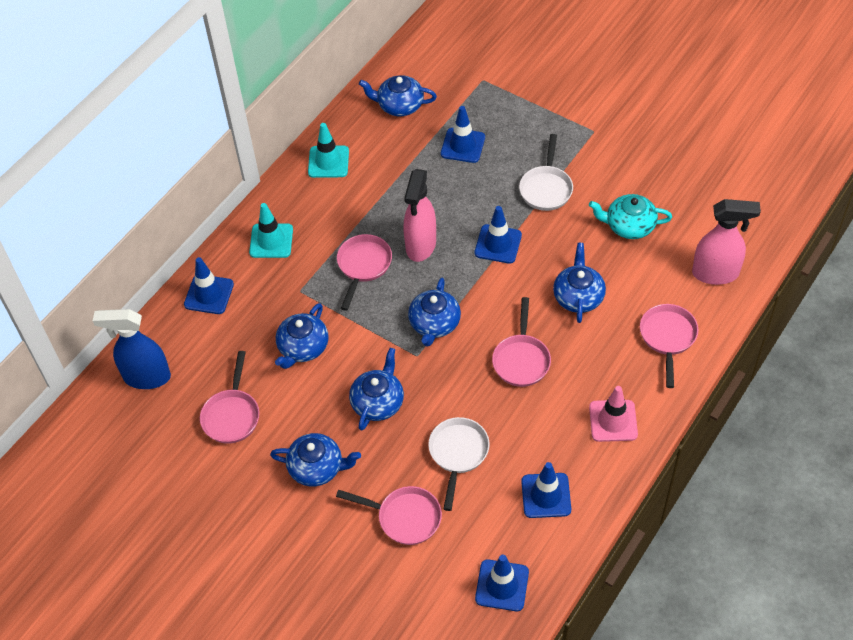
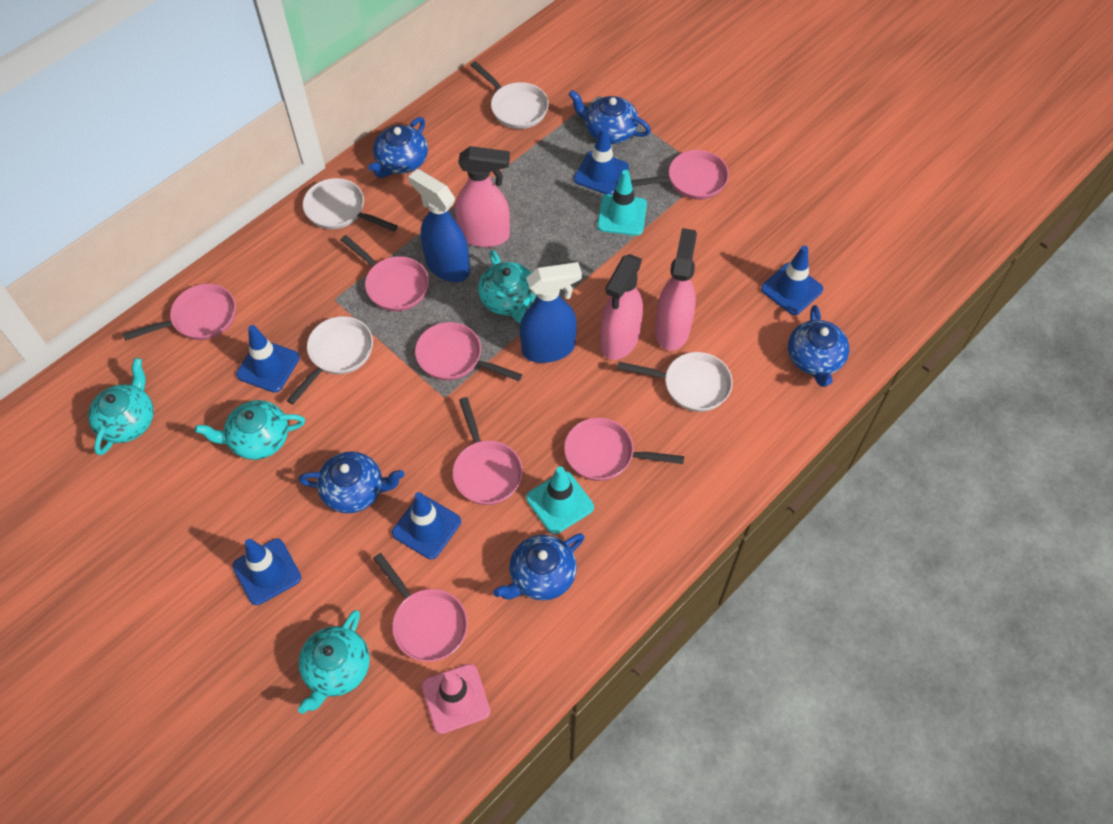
blue spray bottle: 1 -> 2
blue teapot: 6 -> 5
pink pan: 5 -> 7
pink spray bottle: 2 -> 3
turquoise teapot: 1 -> 4
white pan: 2 -> 4

